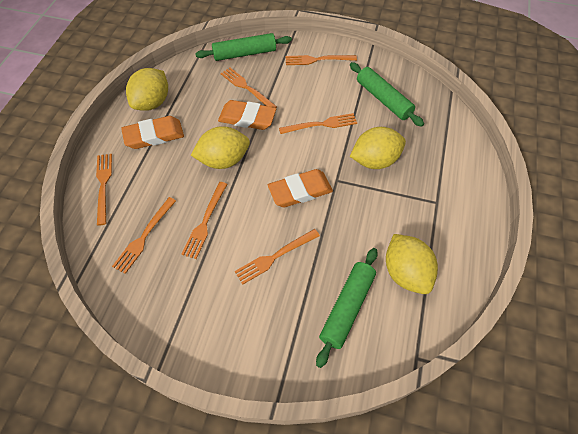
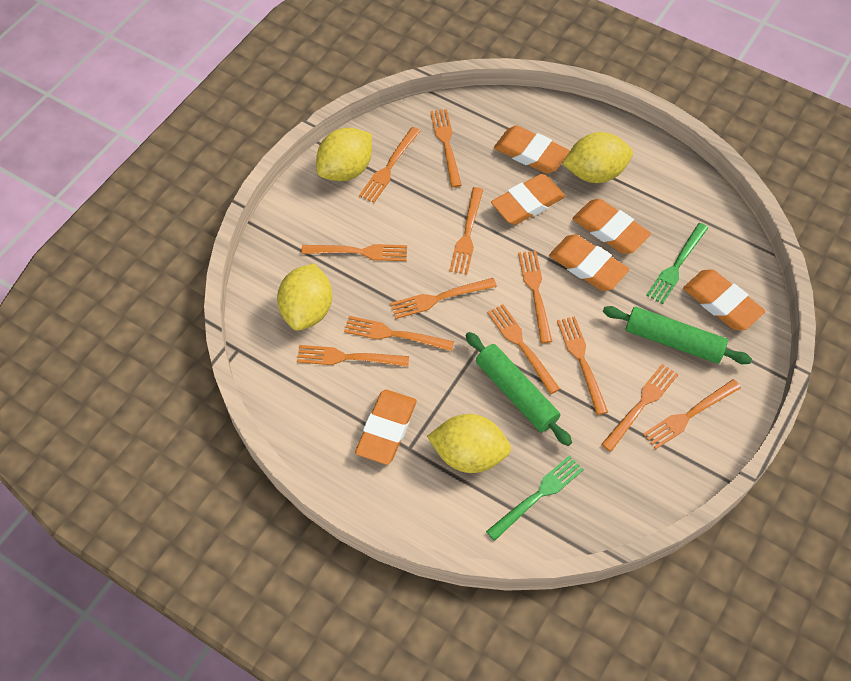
green fork: 0 -> 2
green rolling pin: 3 -> 2
orange eraser: 3 -> 6
orange fork: 7 -> 12

